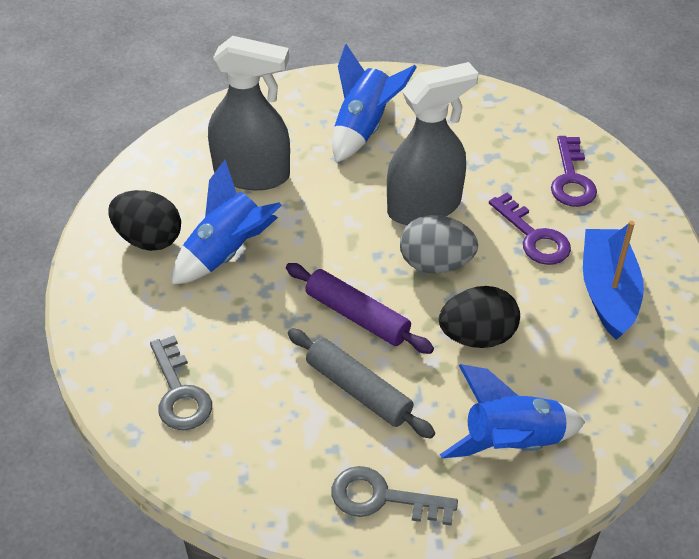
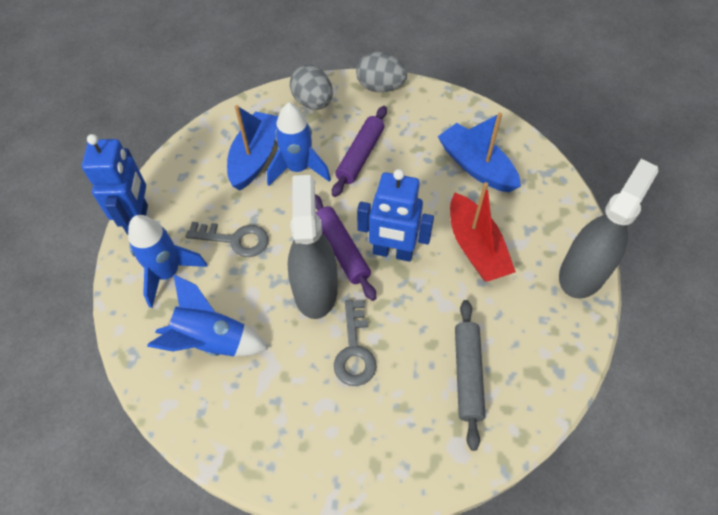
black egg: 2 -> 0
blue boat: 1 -> 2
blue robot: 0 -> 2
grey egg: 1 -> 2
purple key: 2 -> 0
purple rolling pin: 1 -> 2
red boat: 0 -> 1

